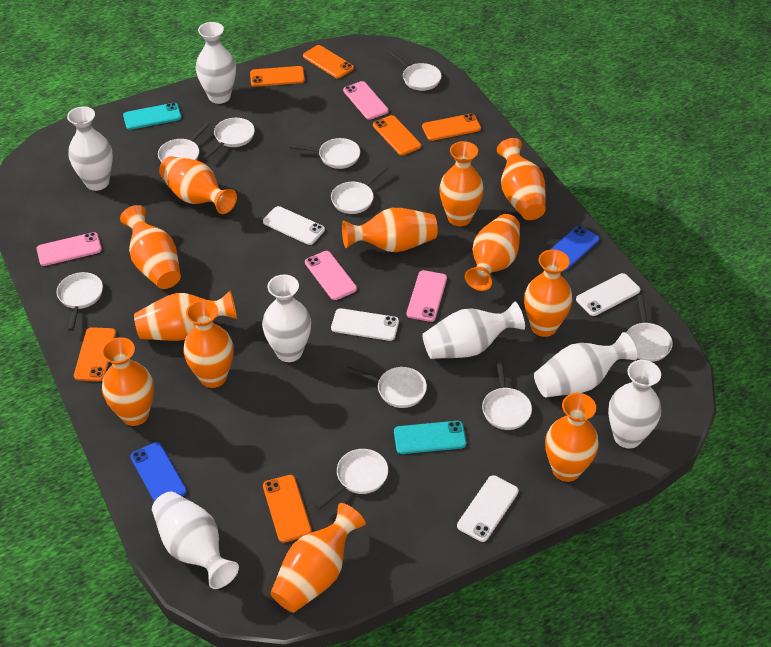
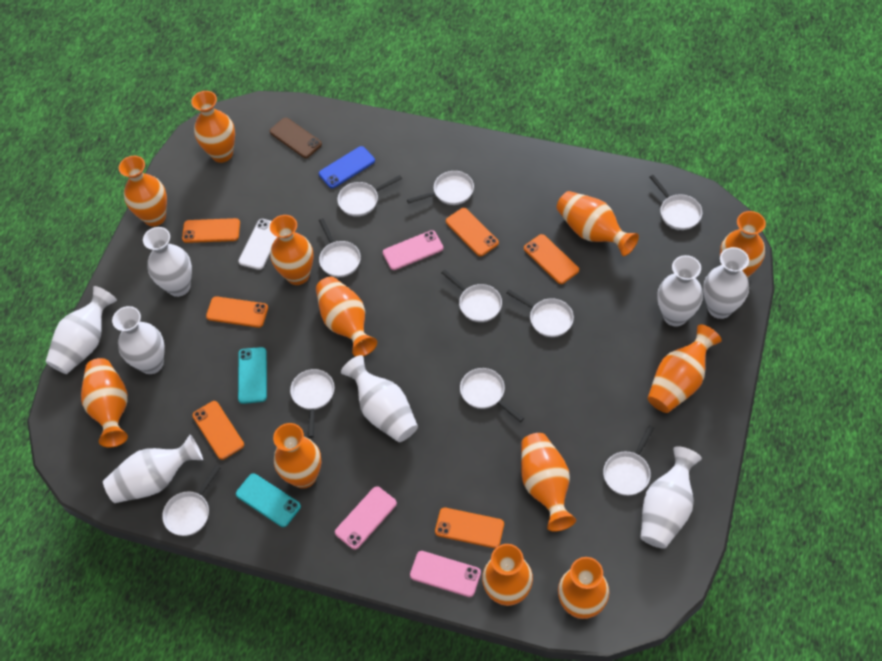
blue phone: 2 -> 1
brown phone: 0 -> 1
pink phone: 4 -> 3
white phone: 4 -> 1
white vase: 7 -> 8

